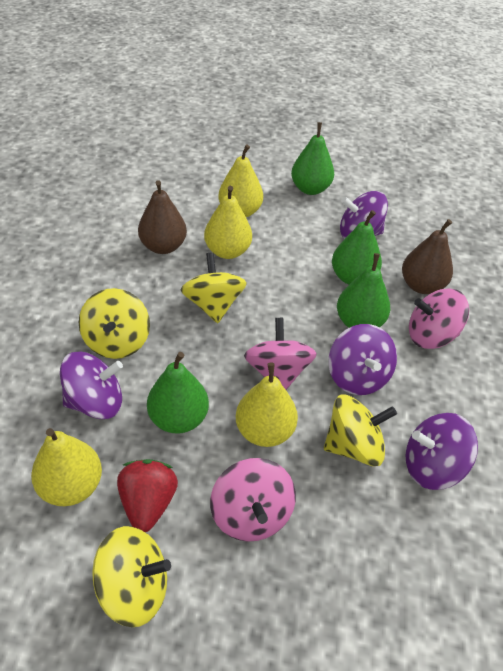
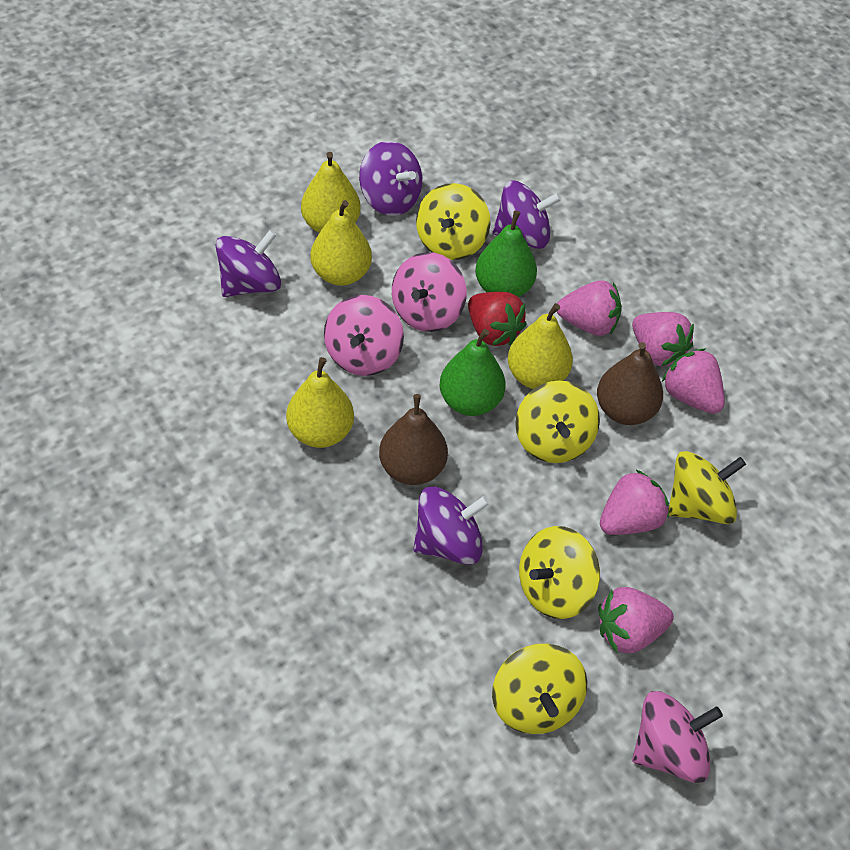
green pear: 4 -> 2
pink strawberry: 0 -> 5
yellow spinning top: 4 -> 5

